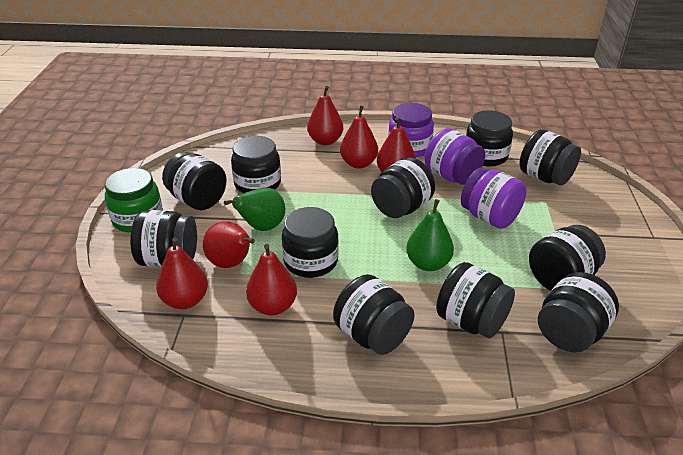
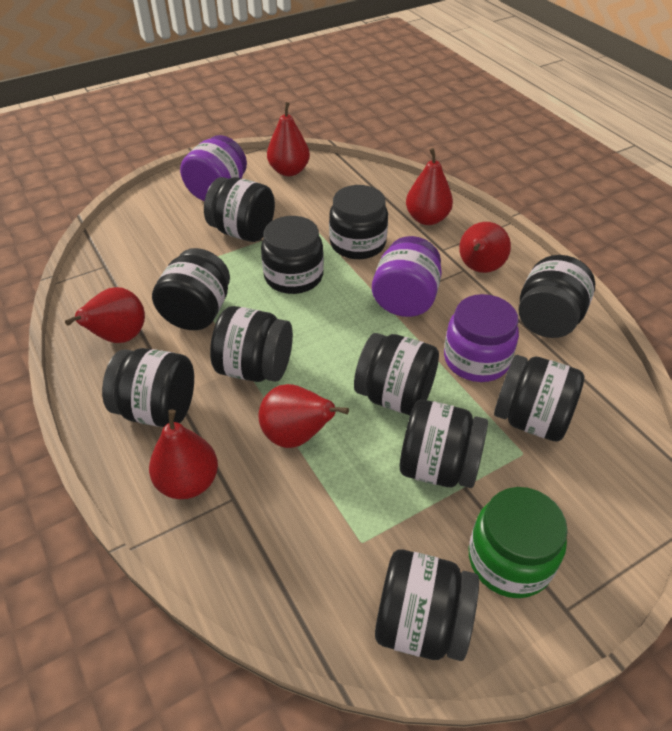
green pear: 2 -> 0

